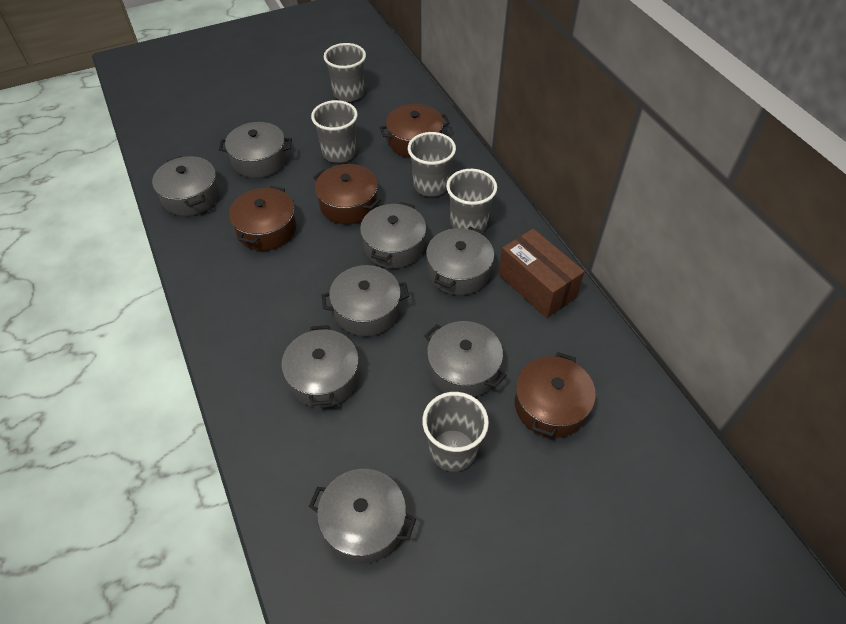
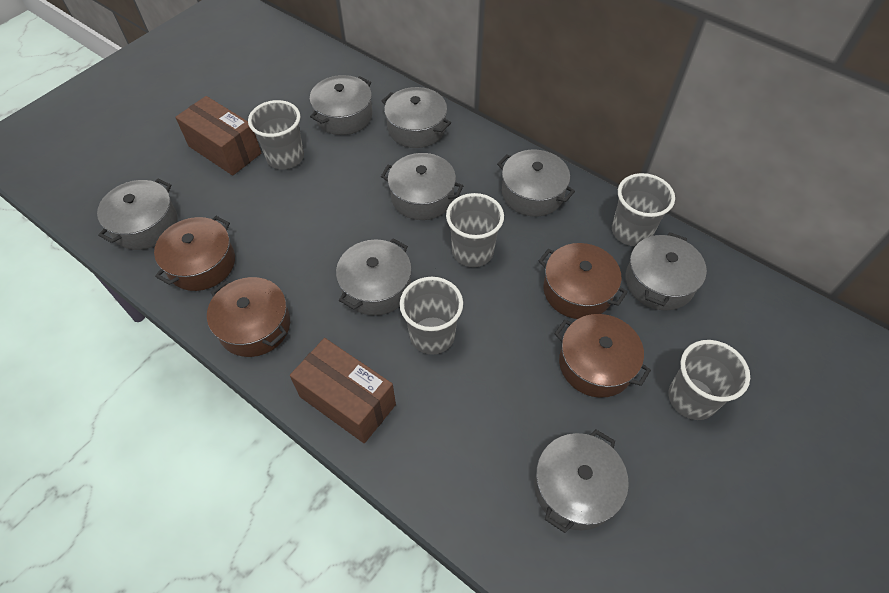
brown box: 1 -> 2

